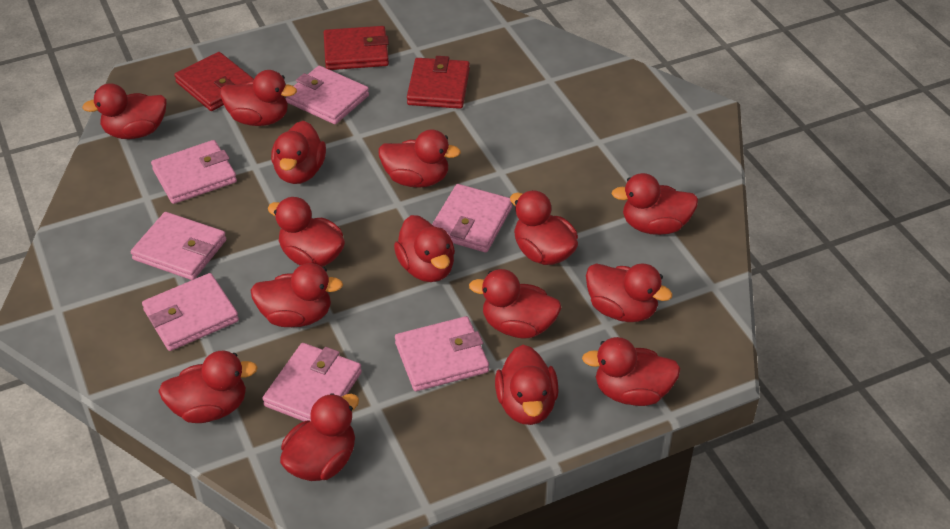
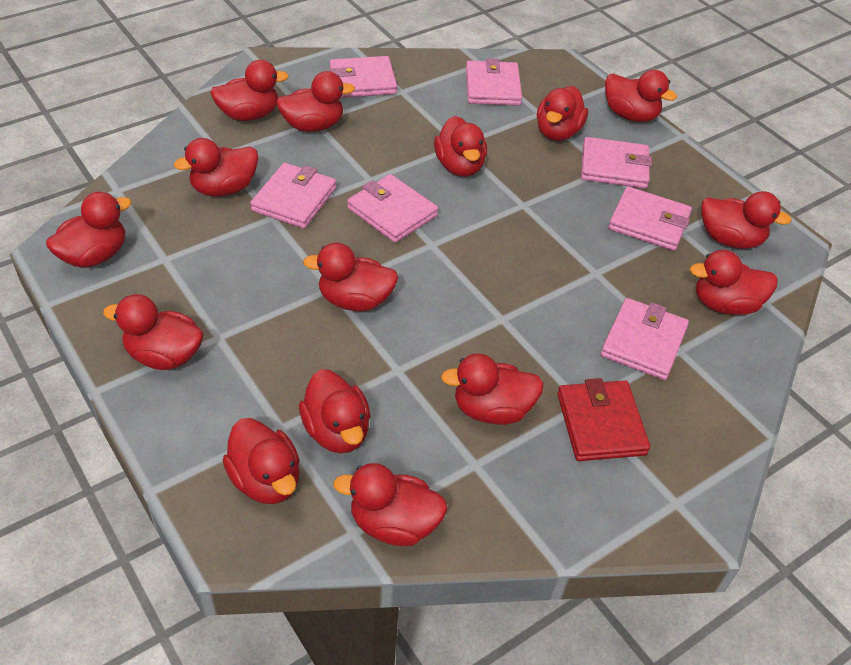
red wallet: 3 -> 1

